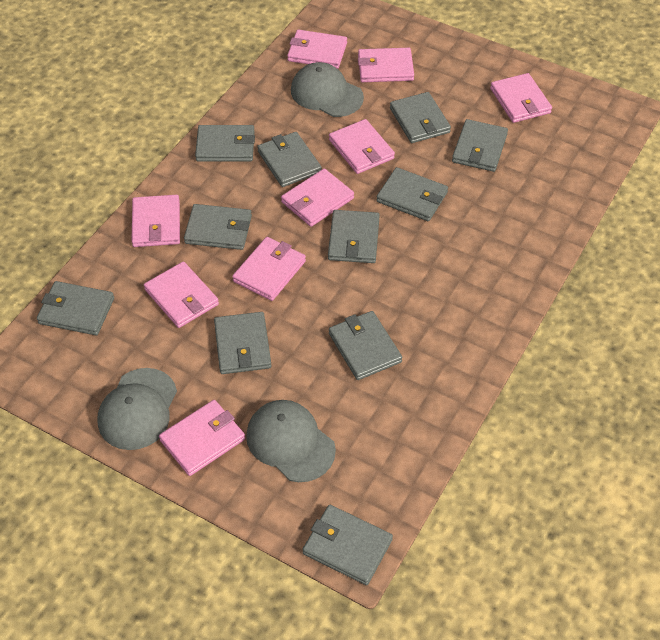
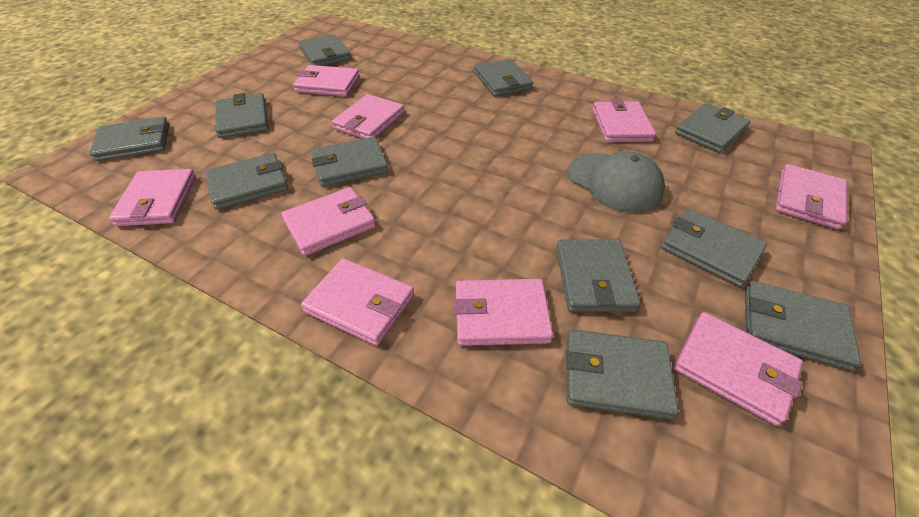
grey cap: 3 -> 1

